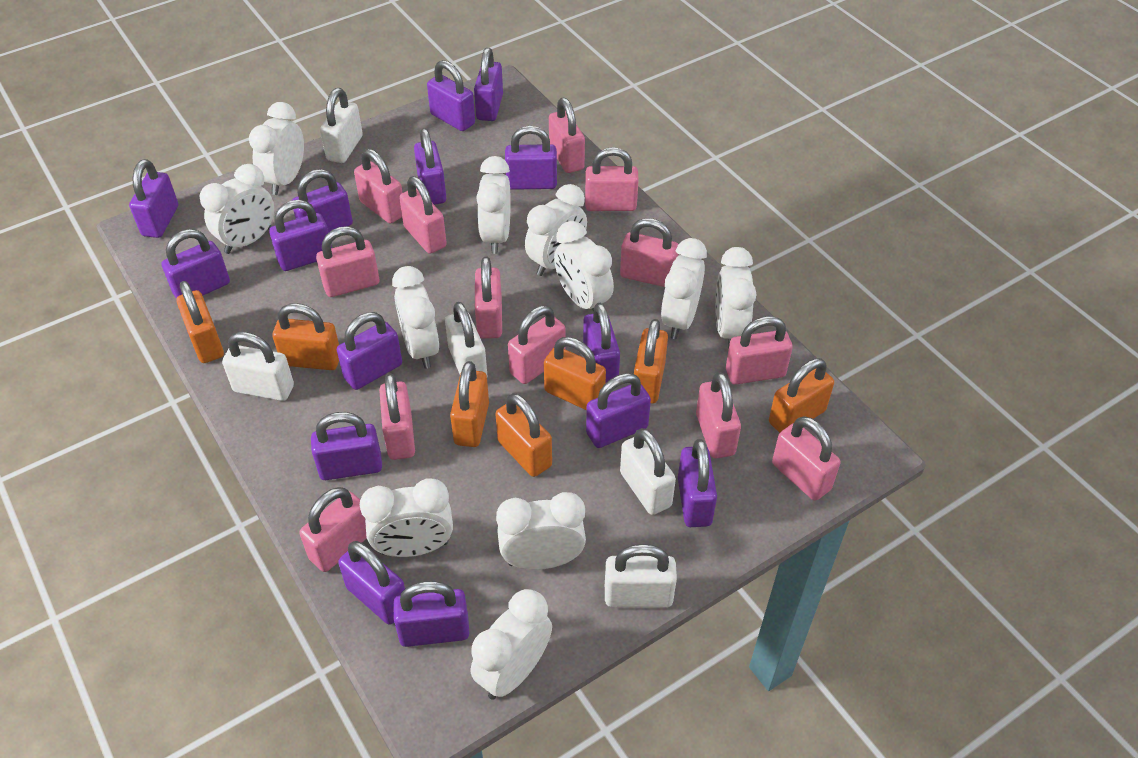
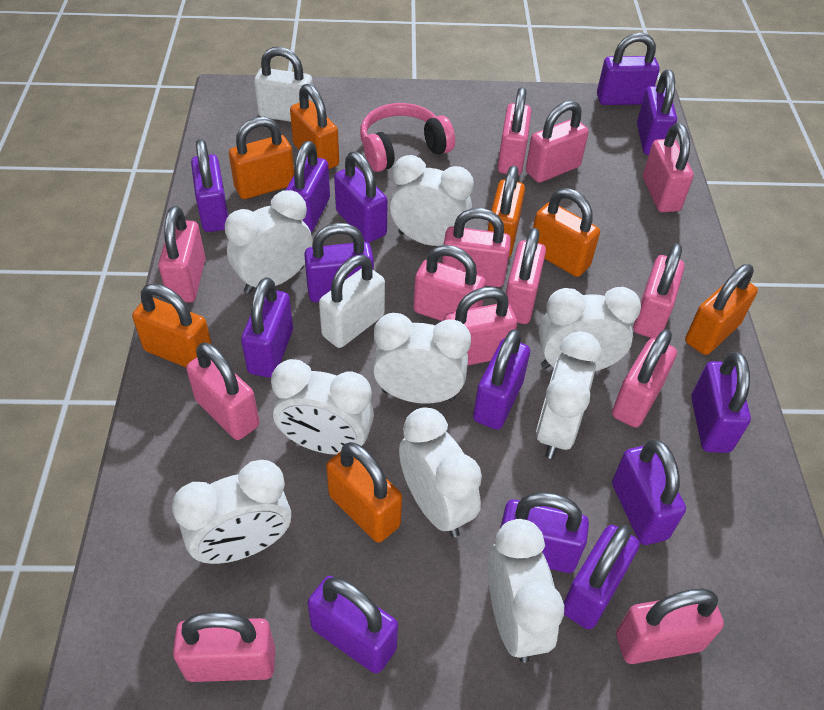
pink headphones: 0 -> 1
purple padlock: 15 -> 13
white clock: 11 -> 9
white padlock: 5 -> 2

